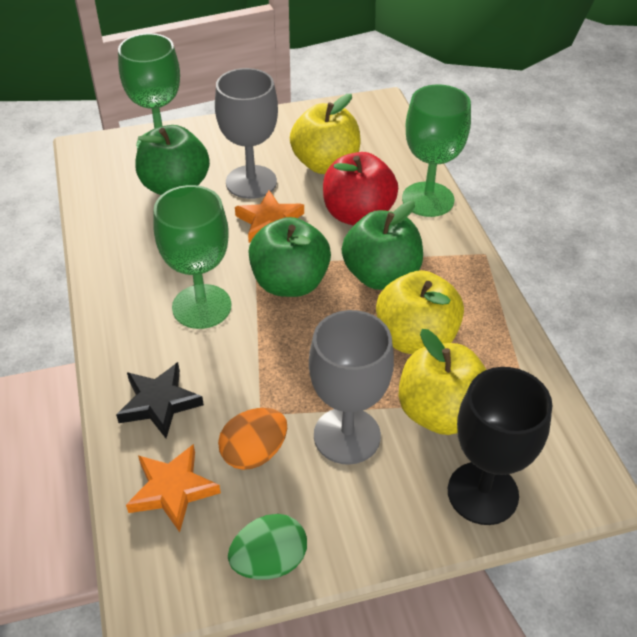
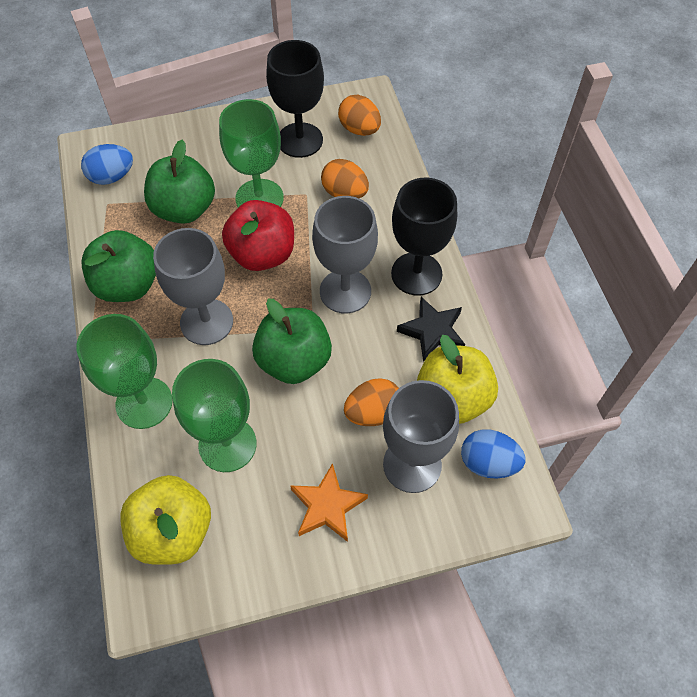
black goblet: 1 -> 2
blue egg: 0 -> 2
green egg: 1 -> 0
grey goblet: 2 -> 3
orange egg: 1 -> 3
orange star: 2 -> 1
yellow apple: 3 -> 2

